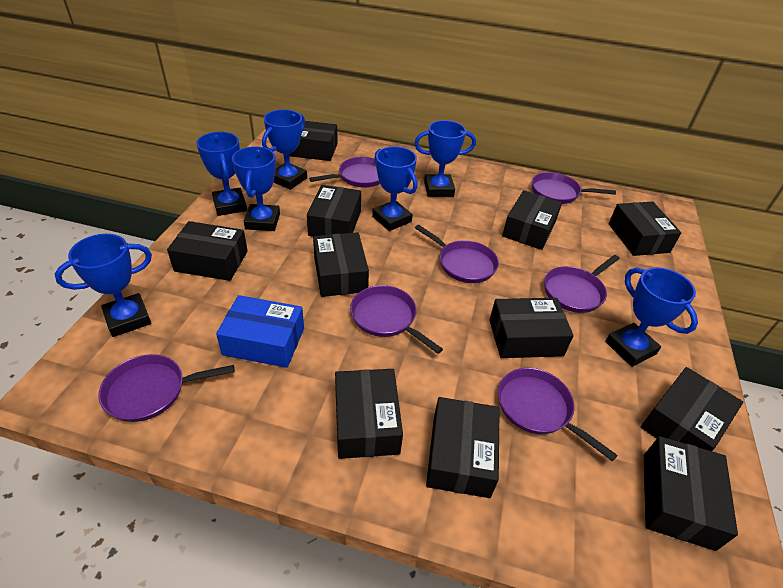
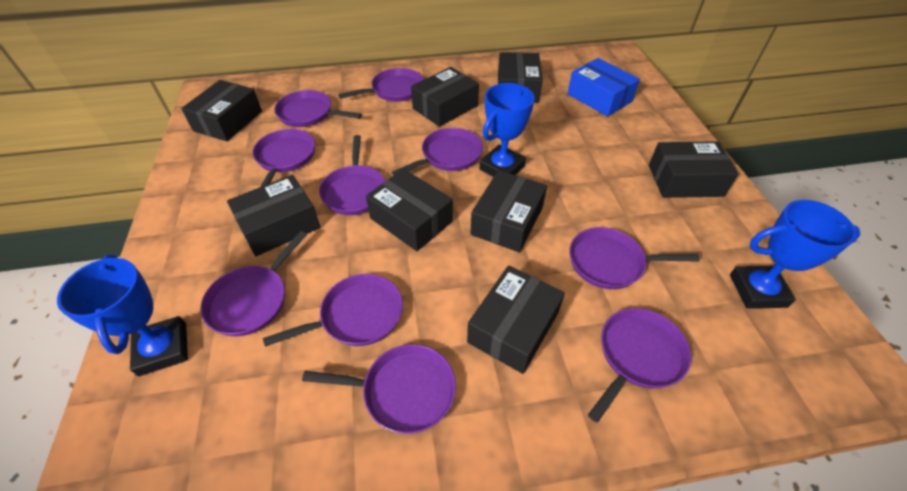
black box: 11 -> 8
blue trophy: 7 -> 3
purple pan: 7 -> 10

